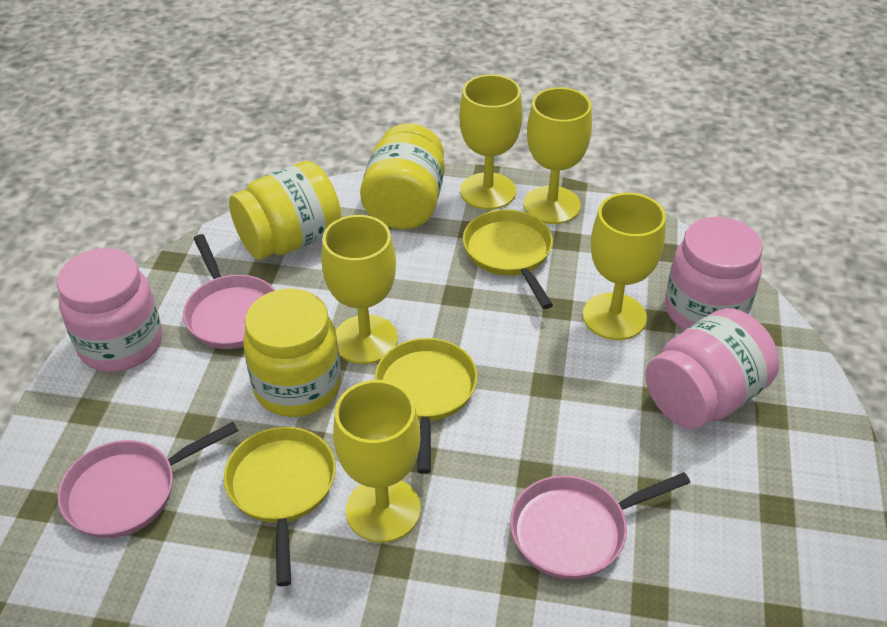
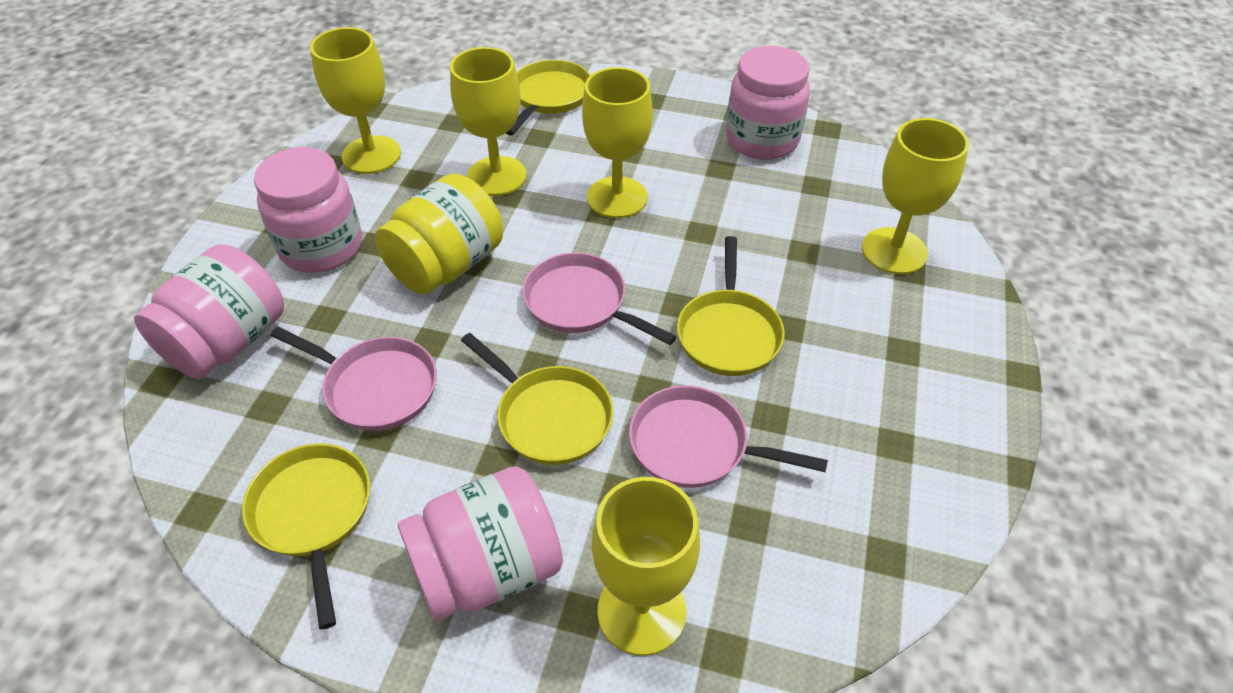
pink jar: 3 -> 4
yellow jar: 3 -> 1
yellow pan: 3 -> 4

